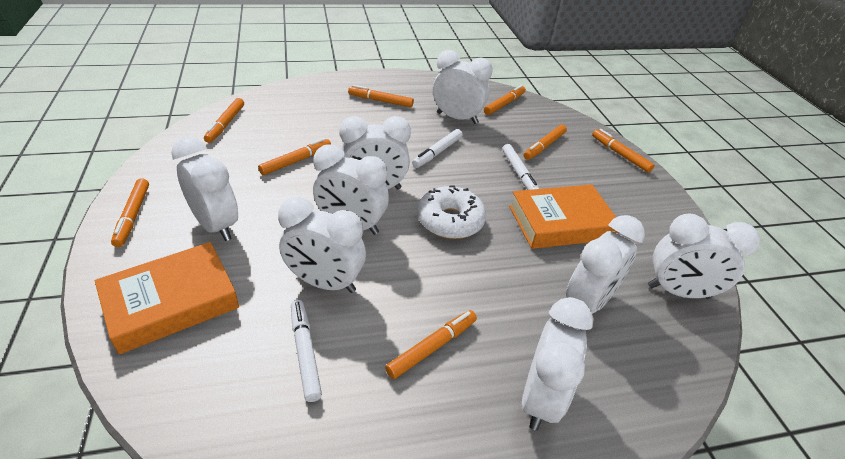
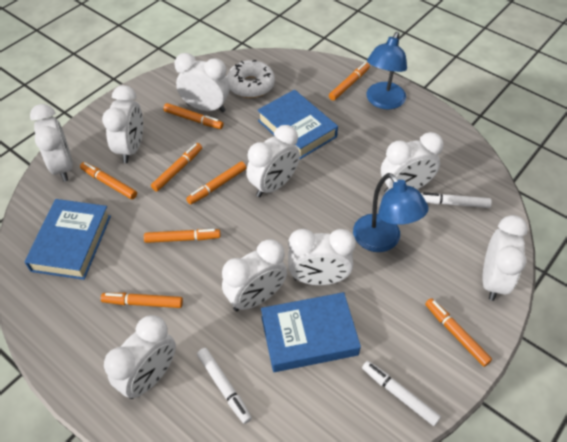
blue book: 0 -> 3
blue lamp: 0 -> 2
orange book: 2 -> 0
white clock: 8 -> 9

